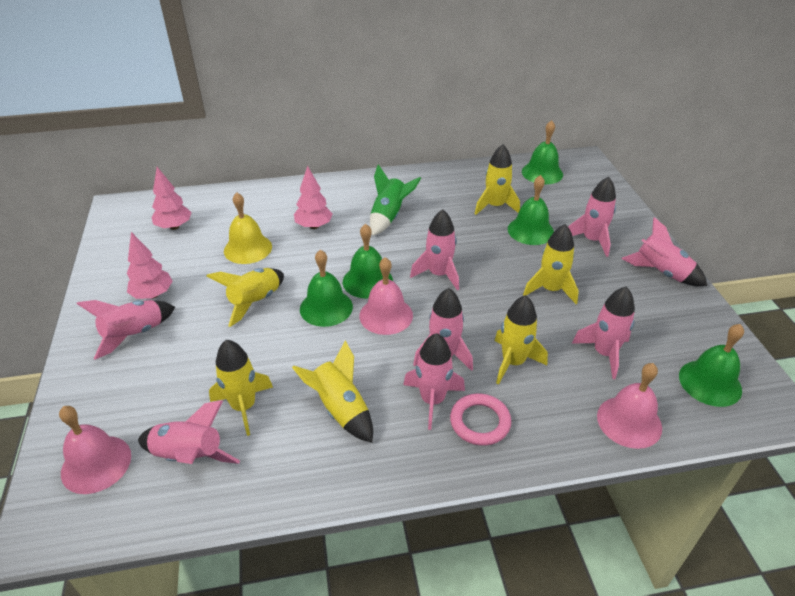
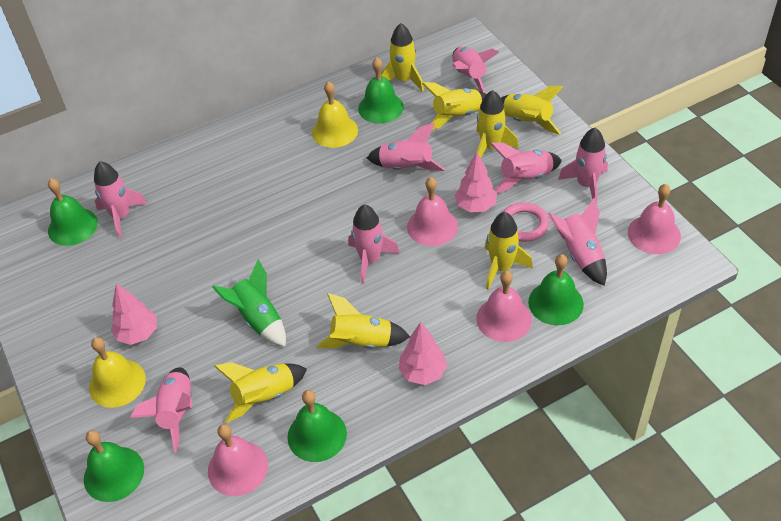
pink bell: 3 -> 4
yellow bell: 1 -> 2
yellow rocket: 6 -> 7

